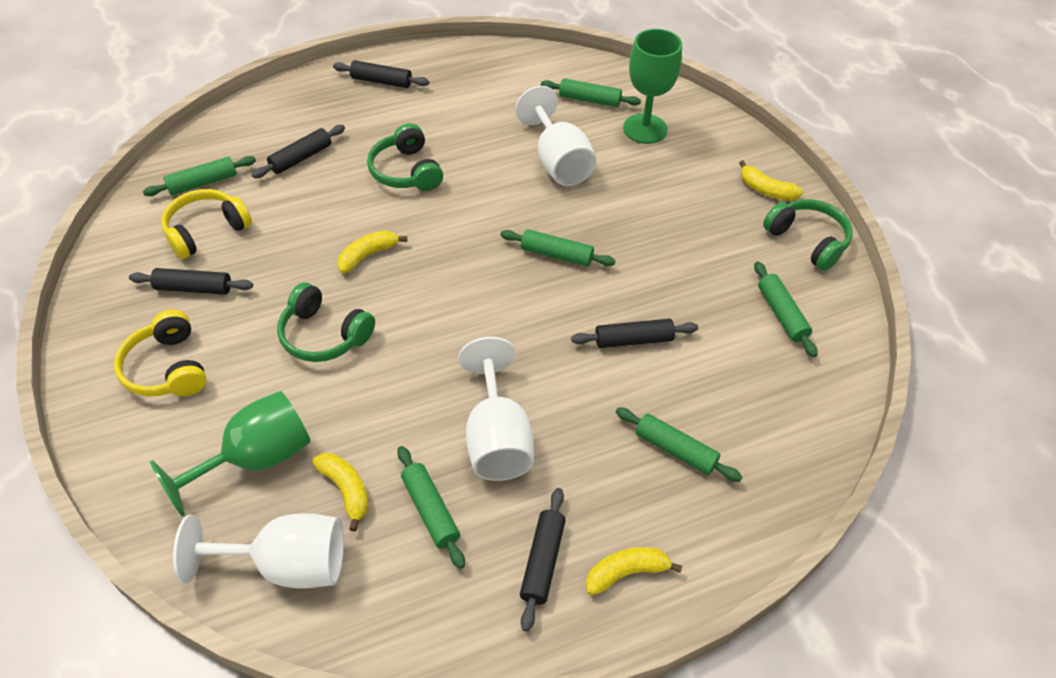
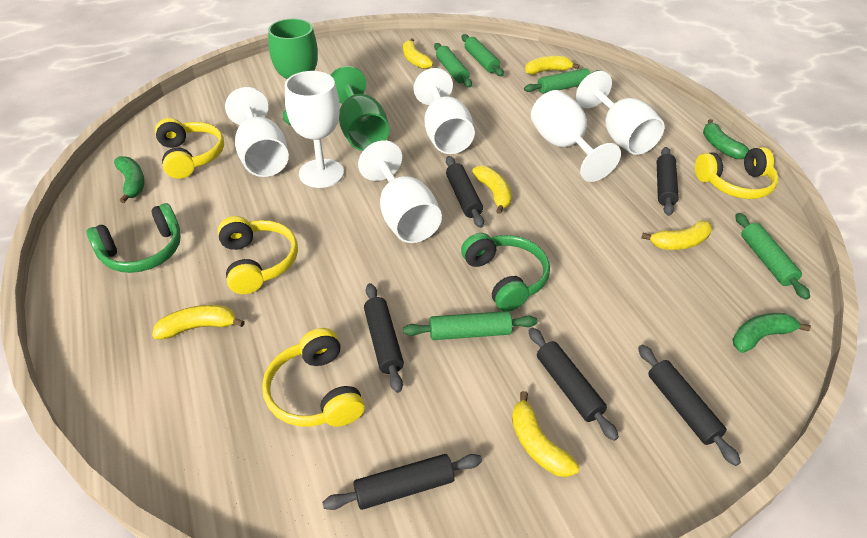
black rolling pin: 5 -> 6
green banana: 0 -> 3
green headphones: 3 -> 2
green rolling pin: 6 -> 5
white goblet: 3 -> 6
yellow banana: 4 -> 6
yellow headphones: 2 -> 4

